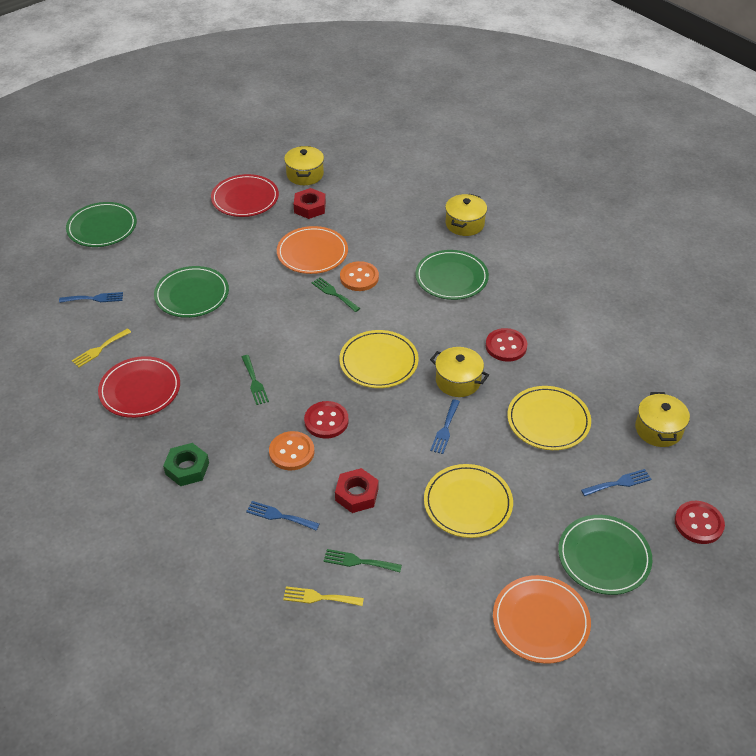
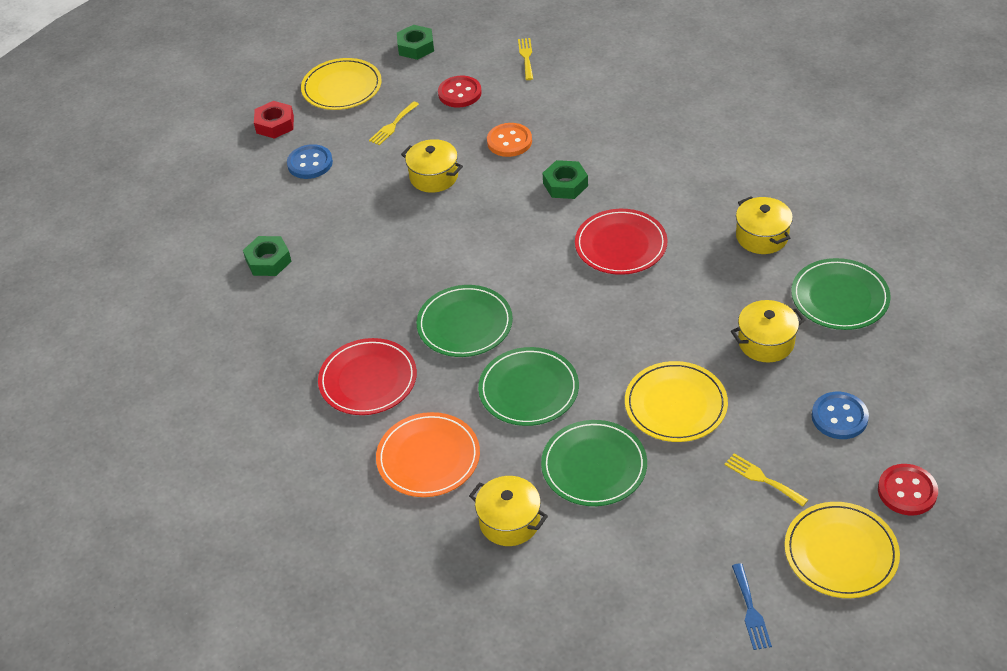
blue button: 0 -> 2
blue fork: 4 -> 1
green fork: 3 -> 0
green nut: 1 -> 3
orange button: 2 -> 1
orange plate: 2 -> 1
red button: 3 -> 2
red nut: 2 -> 1
yellow fork: 2 -> 3

